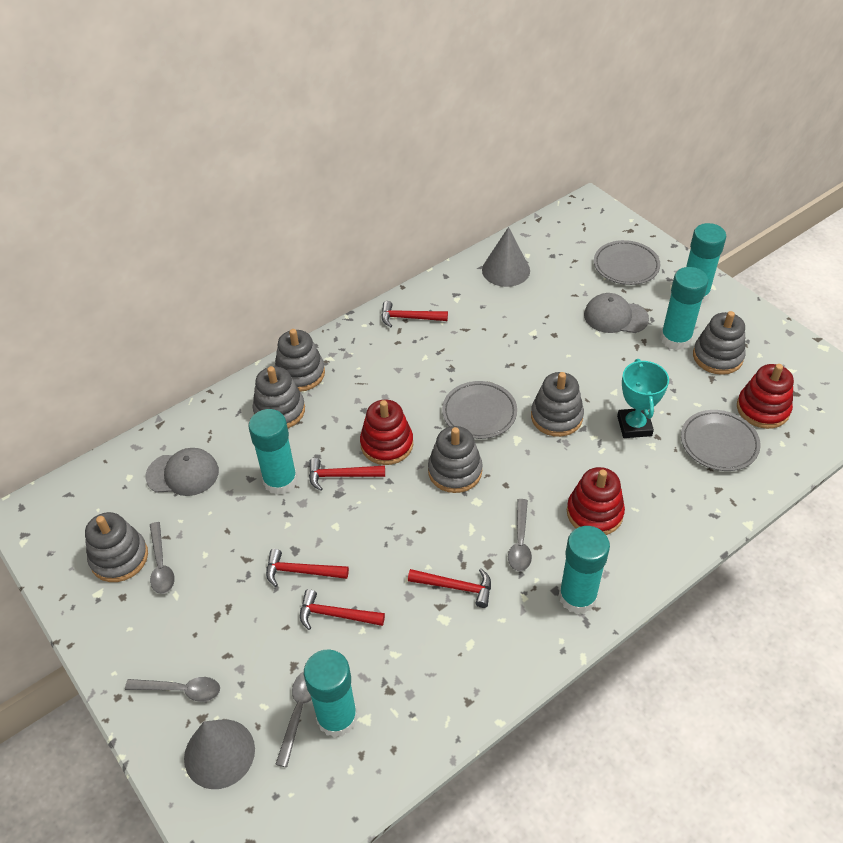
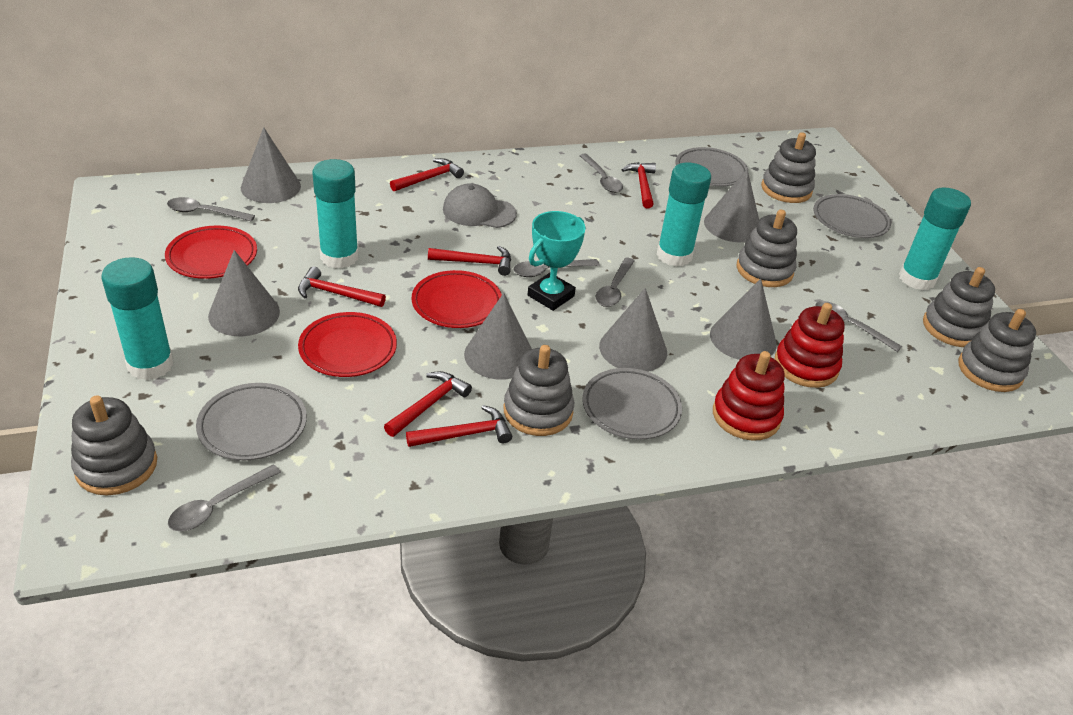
grey cap: 2 -> 1
grey cone: 2 -> 6
grey plate: 3 -> 4
grey spoon: 4 -> 6
red hammer: 5 -> 6
red plate: 0 -> 3
red stacking toy: 3 -> 2
turquoise glue stick: 5 -> 4

